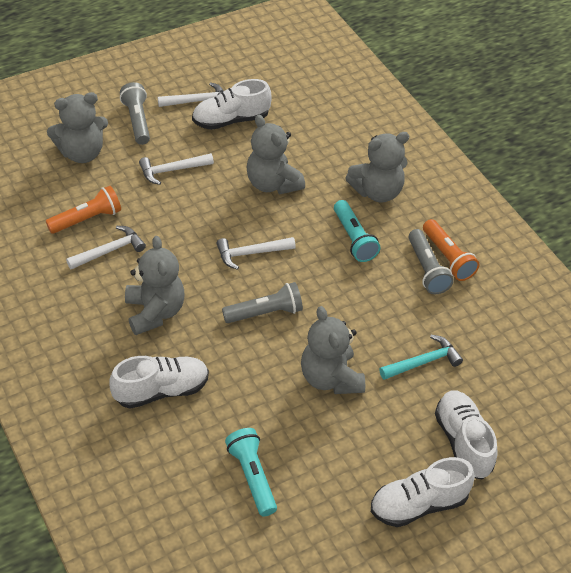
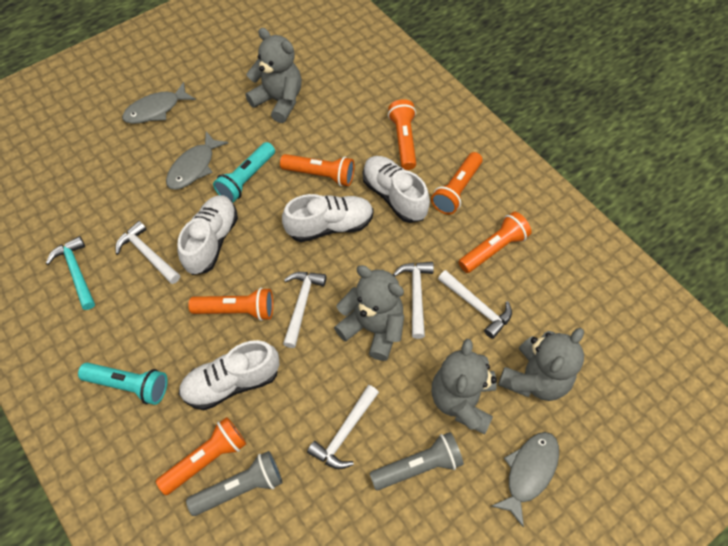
grey fish: 0 -> 3
grey flashlight: 3 -> 2
grey teddy bear: 5 -> 4
orange flashlight: 2 -> 6
white hammer: 4 -> 5

